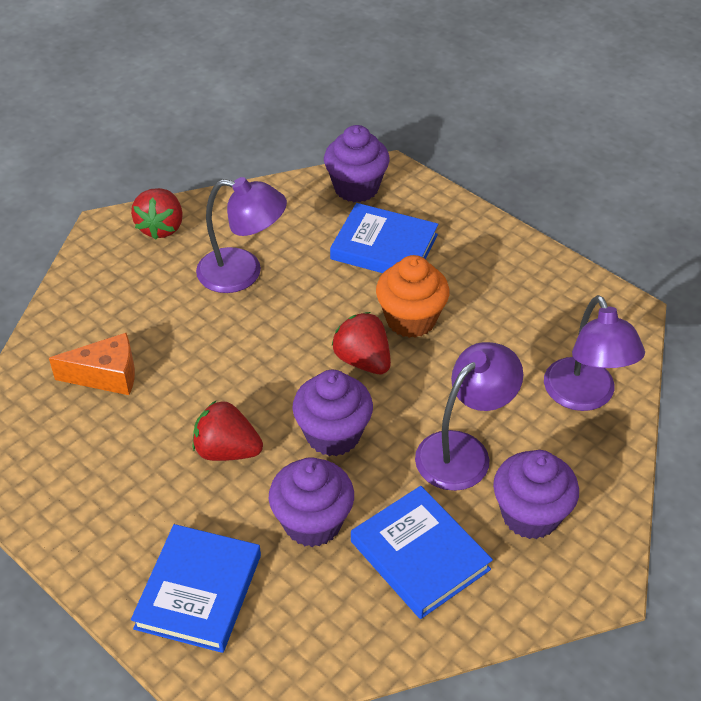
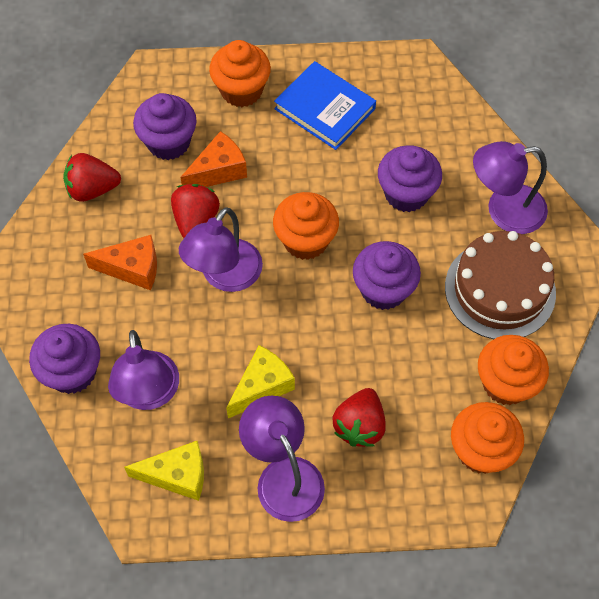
blue book: 3 -> 1
brown cake: 0 -> 1
orange cheese: 1 -> 2
orange cupcake: 1 -> 4
purple lamp: 3 -> 4
yellow cheese: 0 -> 2

